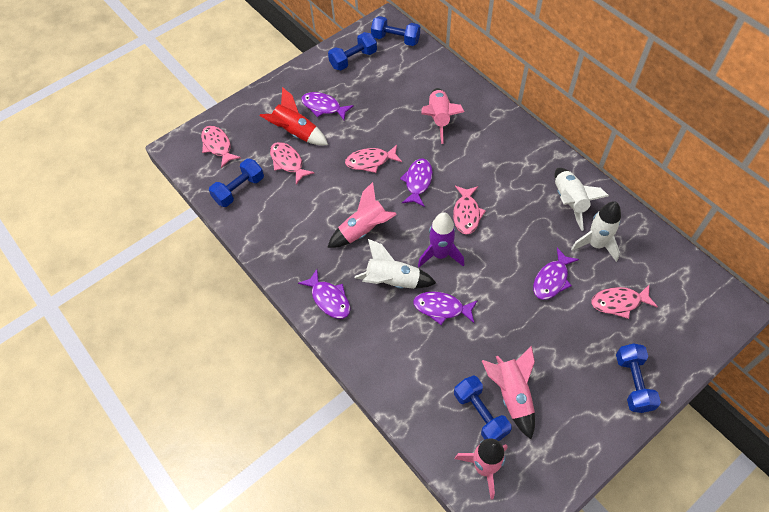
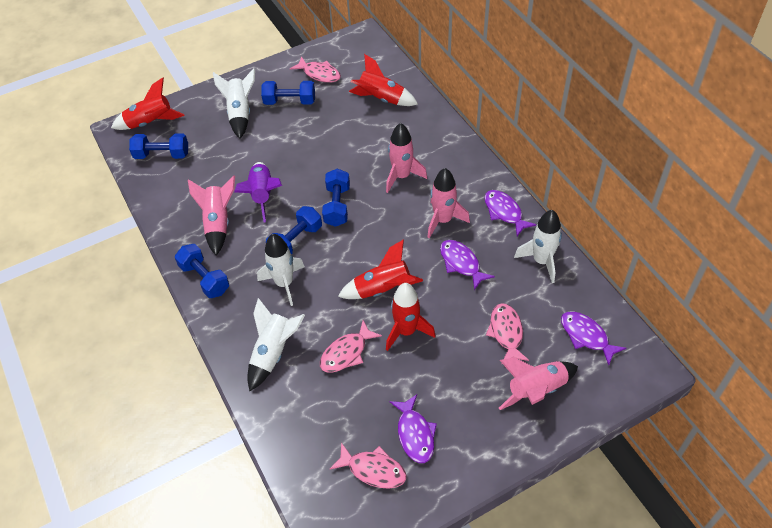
pink fish: 5 -> 4
purple fish: 5 -> 4
red rocket: 1 -> 4
white rocket: 3 -> 4

